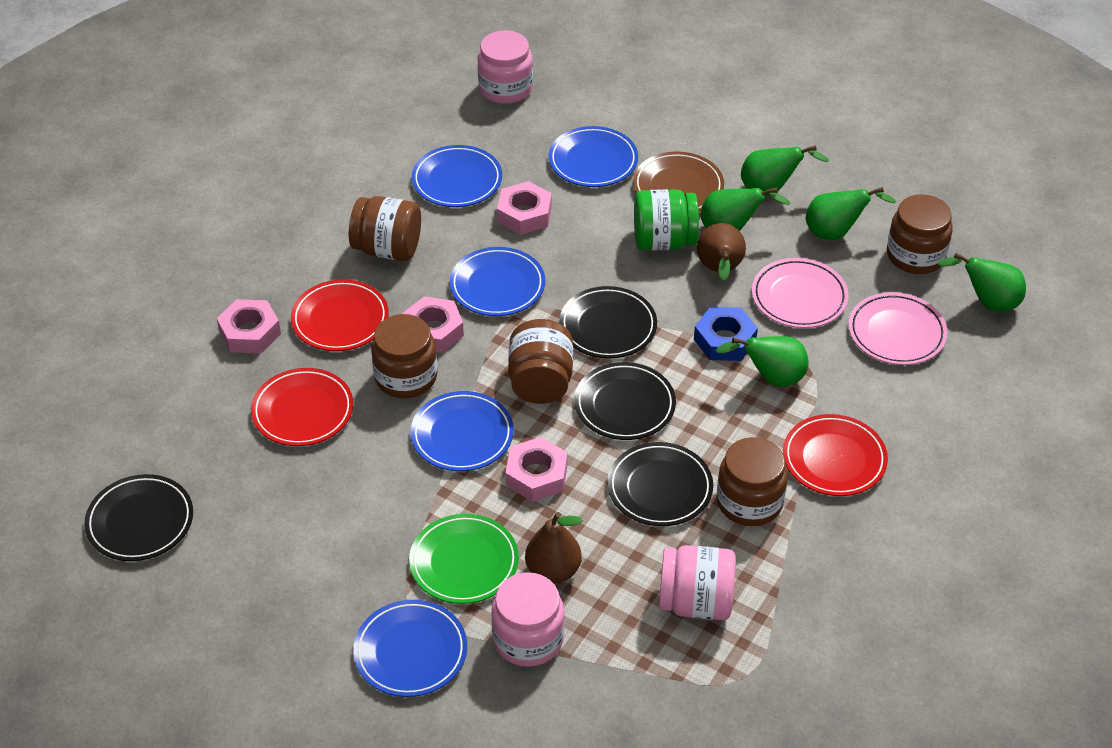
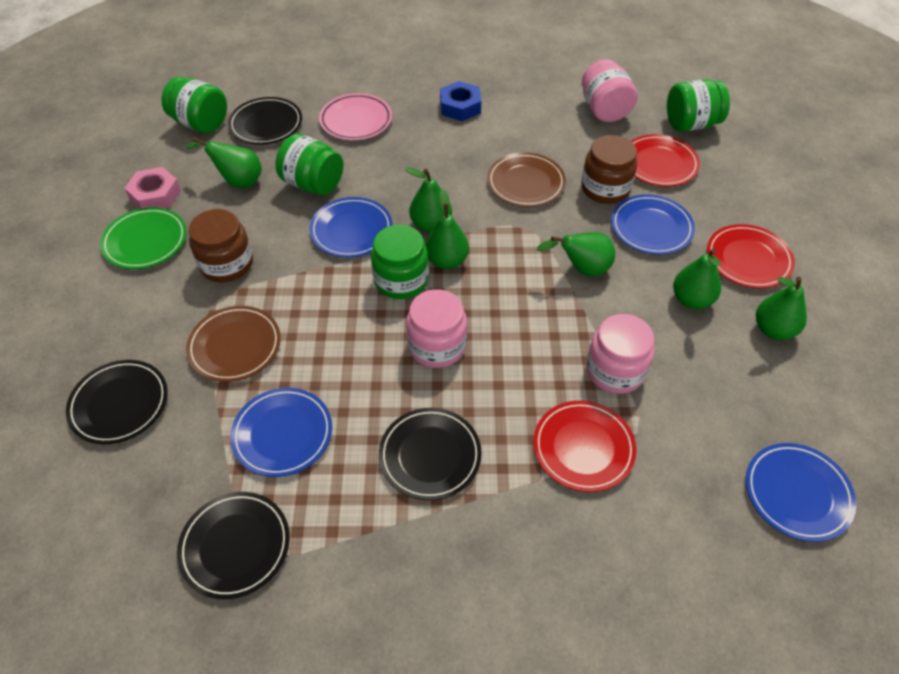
blue plate: 5 -> 4
brown jar: 5 -> 2
brown pear: 2 -> 0
brown plate: 1 -> 2
green jar: 1 -> 4
green pear: 5 -> 6
pink nut: 4 -> 1
pink plate: 2 -> 1

